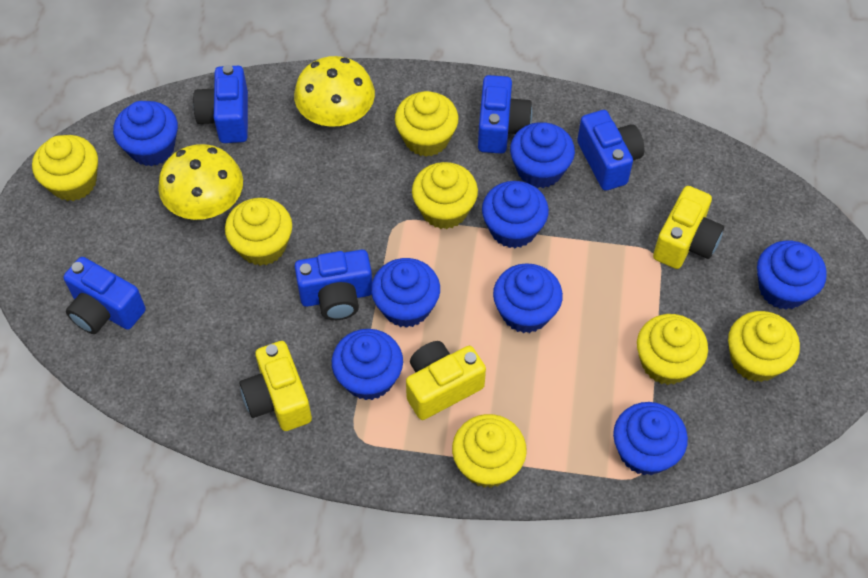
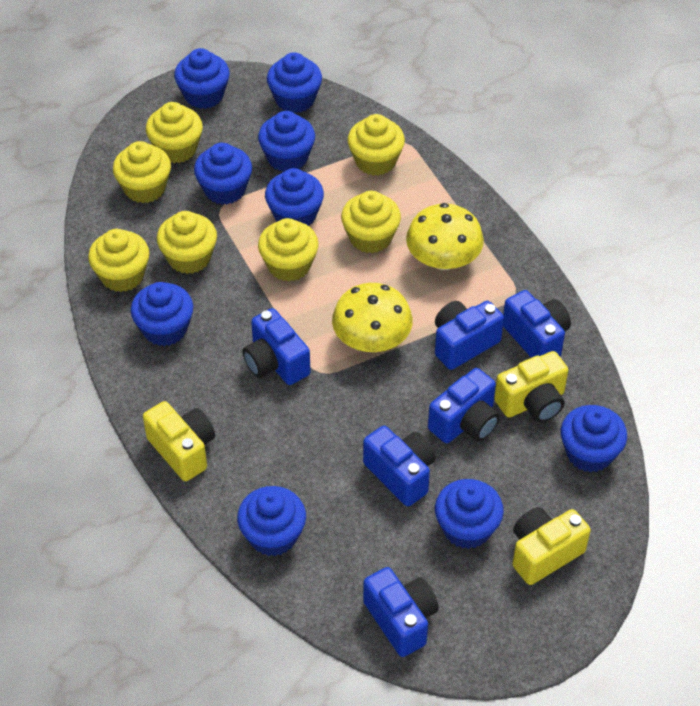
blue camera: 5 -> 6
blue cupcake: 8 -> 9

